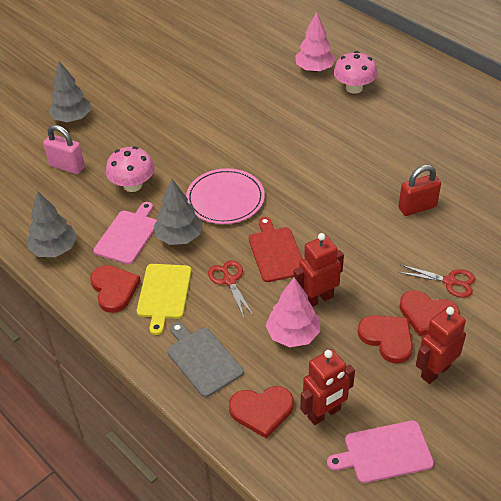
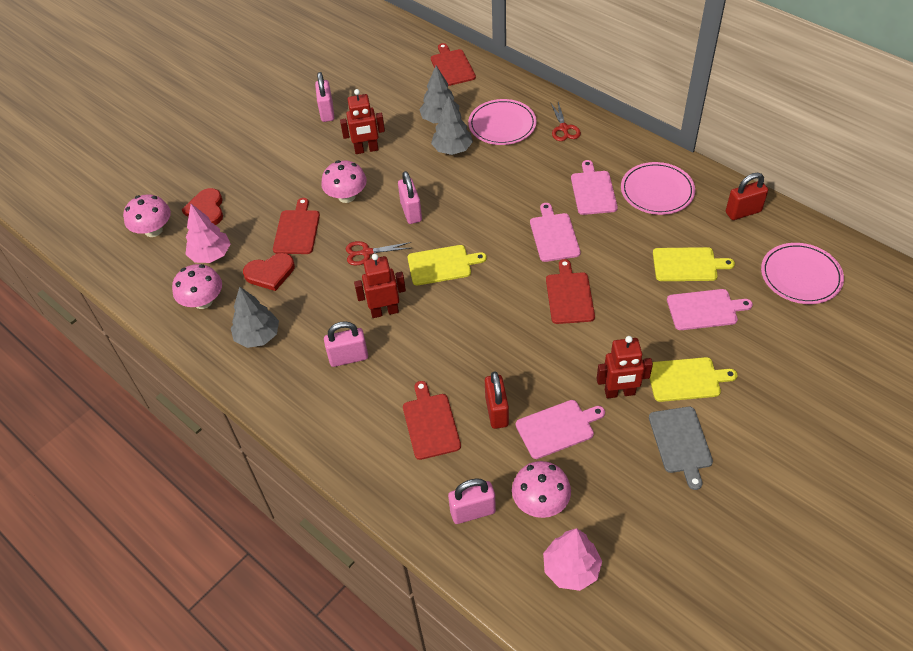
pink cutting board: 2 -> 4
pink mushroom: 2 -> 4
pink padlock: 1 -> 4
pink plate: 1 -> 3
red cutting board: 1 -> 4
red heart: 4 -> 2
red padlock: 1 -> 2
yellow cutting board: 1 -> 3

